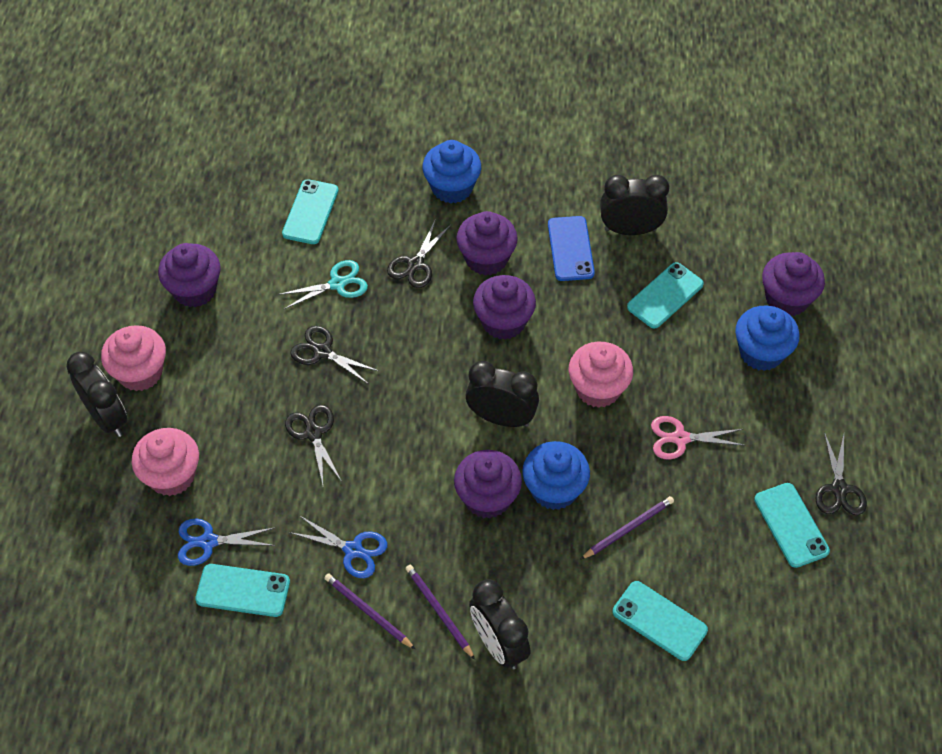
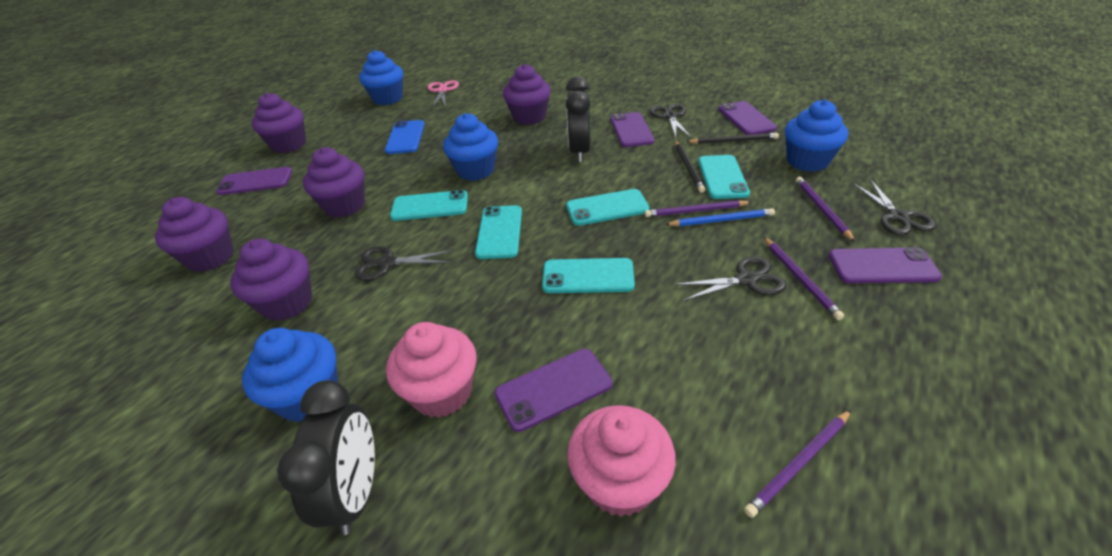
black clock: 4 -> 2
black pencil: 0 -> 2
blue cupcake: 3 -> 4
blue pencil: 0 -> 1
blue scissors: 2 -> 0
pink cupcake: 3 -> 2
purple pencil: 3 -> 4
purple phone: 0 -> 5
turquoise scissors: 1 -> 0

